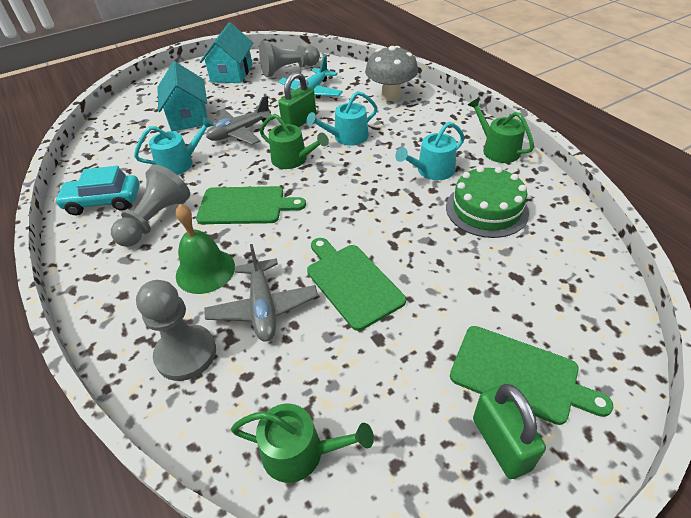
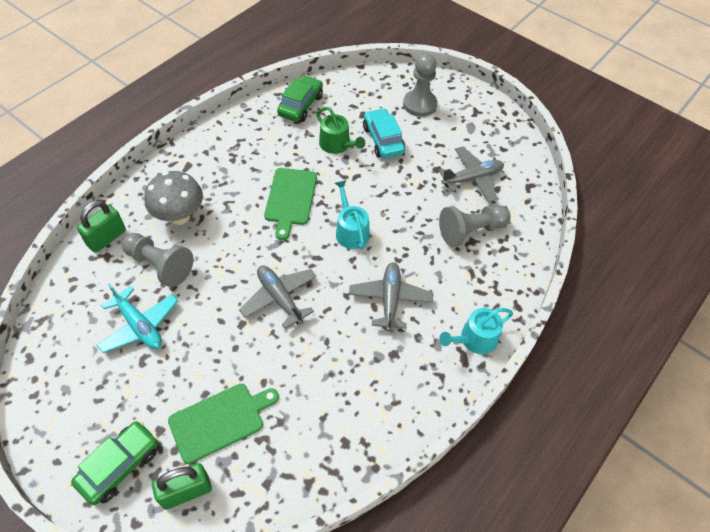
green bell: 1 -> 0
green cake: 1 -> 0
green car: 0 -> 2
green cutting board: 3 -> 2
green watering can: 3 -> 1
grey plane: 2 -> 3
turquoise house: 2 -> 0
turquoise watering can: 3 -> 2

